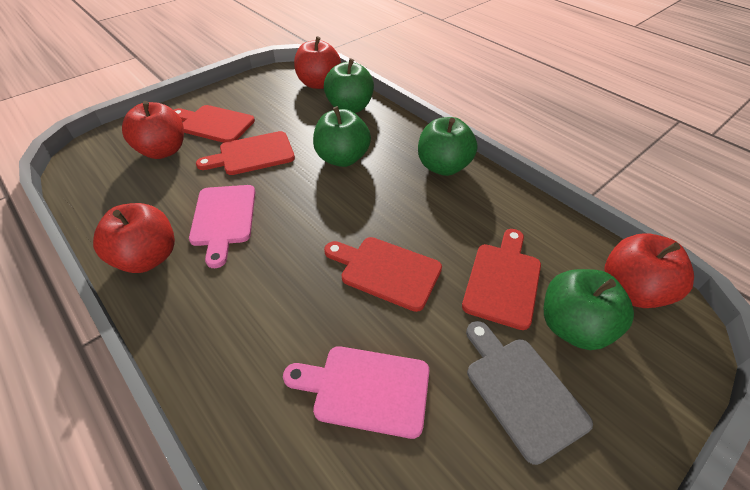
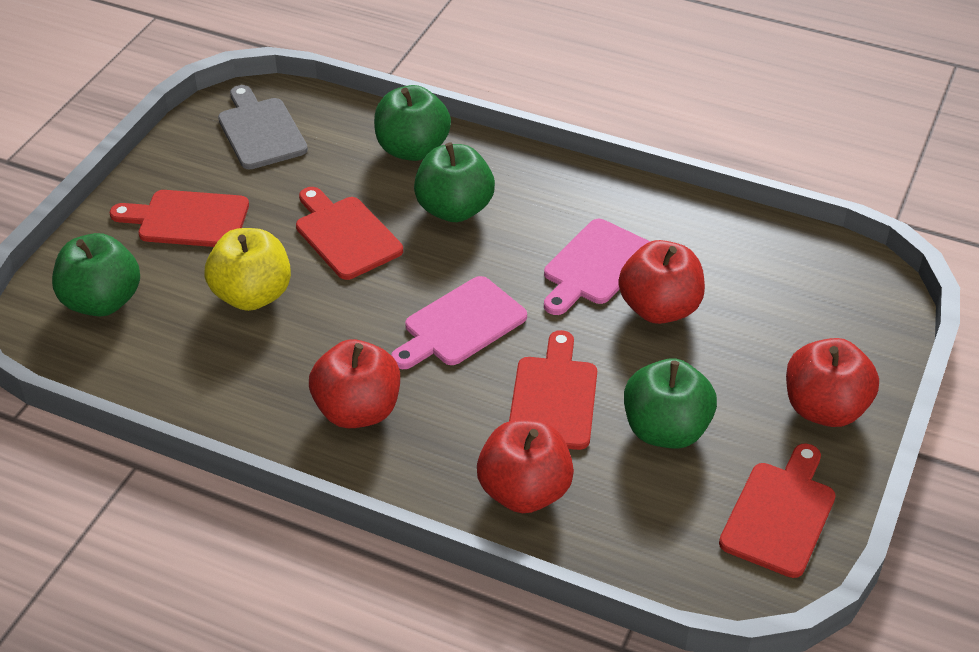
yellow apple: 0 -> 1

